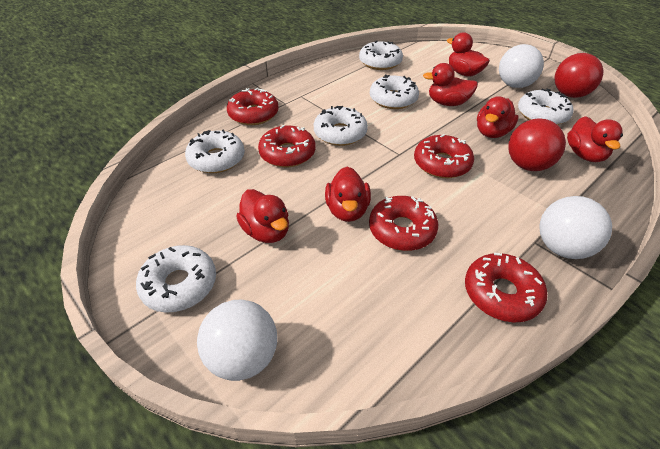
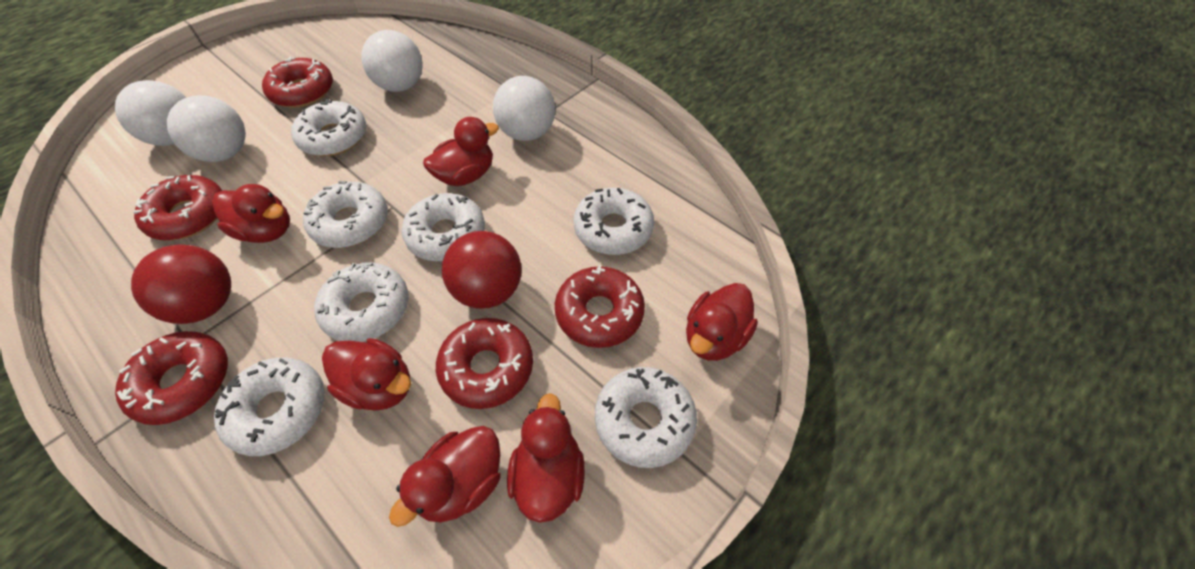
white ball: 3 -> 4
white donut: 6 -> 7

